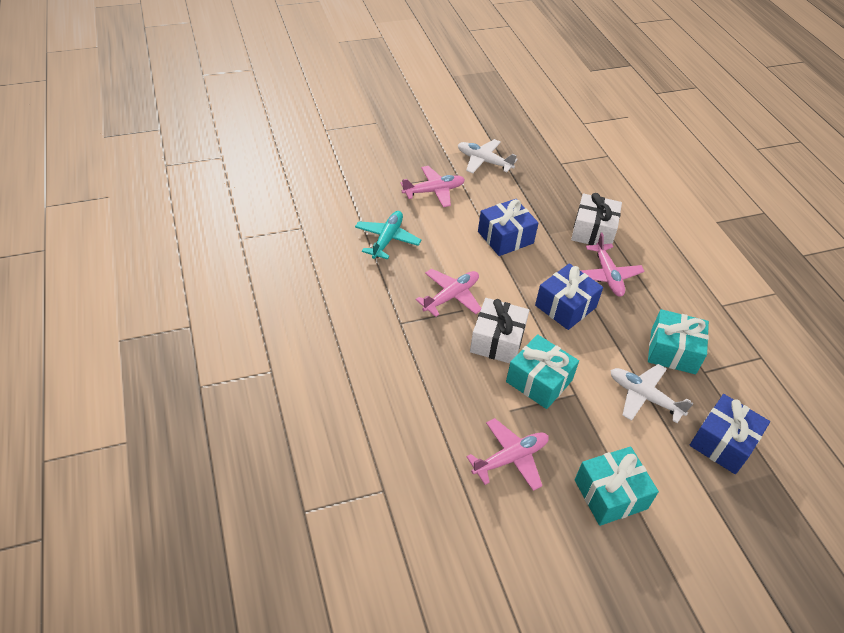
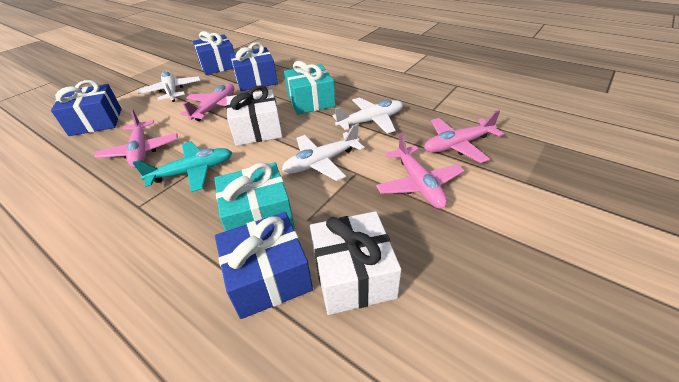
blue gift: 3 -> 4
turquoise gift: 3 -> 2
white plane: 2 -> 3

